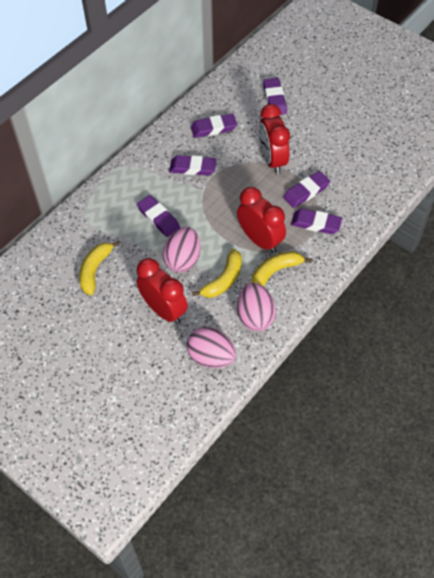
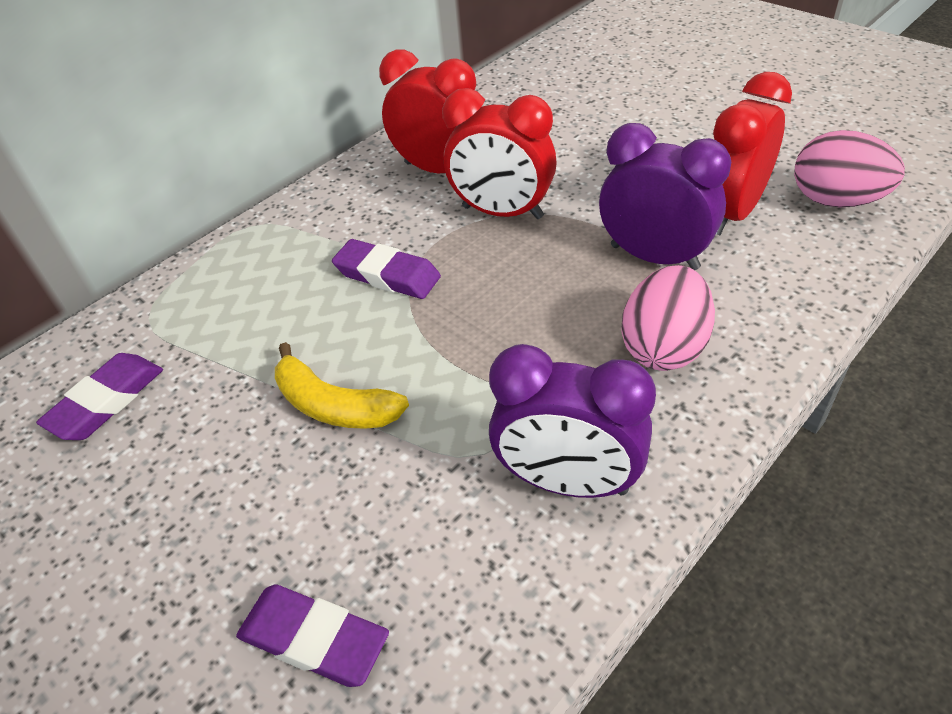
pink egg: 3 -> 2
purple clock: 0 -> 2
purple eraser: 6 -> 3
yellow banana: 3 -> 1

